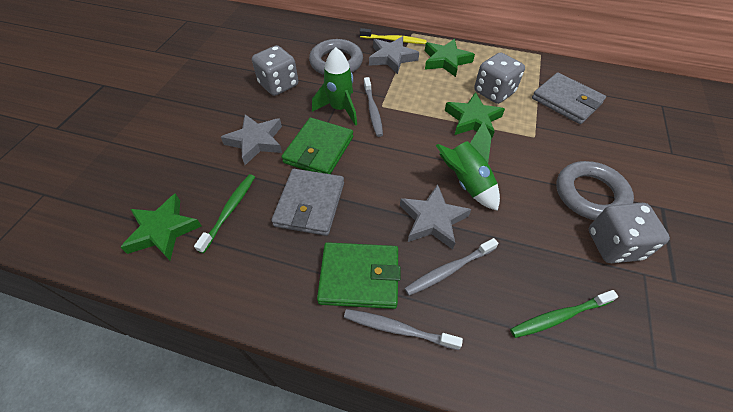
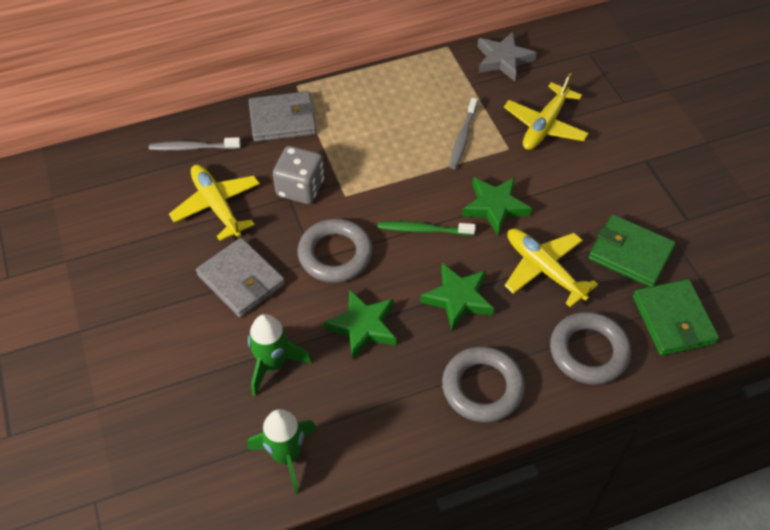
green toothbrush: 2 -> 1
grey dice: 3 -> 1
grey ring: 2 -> 3
grey star: 3 -> 1
grey toothbrush: 3 -> 2
yellow plane: 0 -> 3
yellow toothbrush: 1 -> 0

